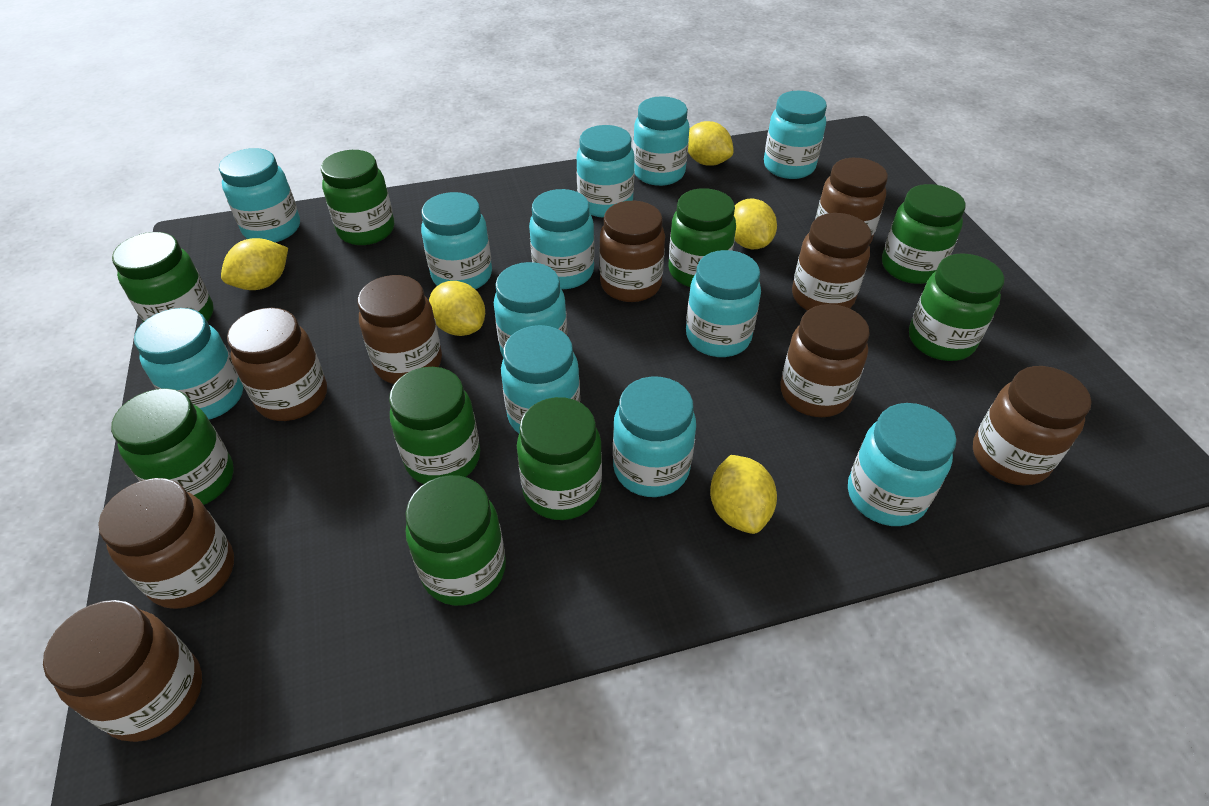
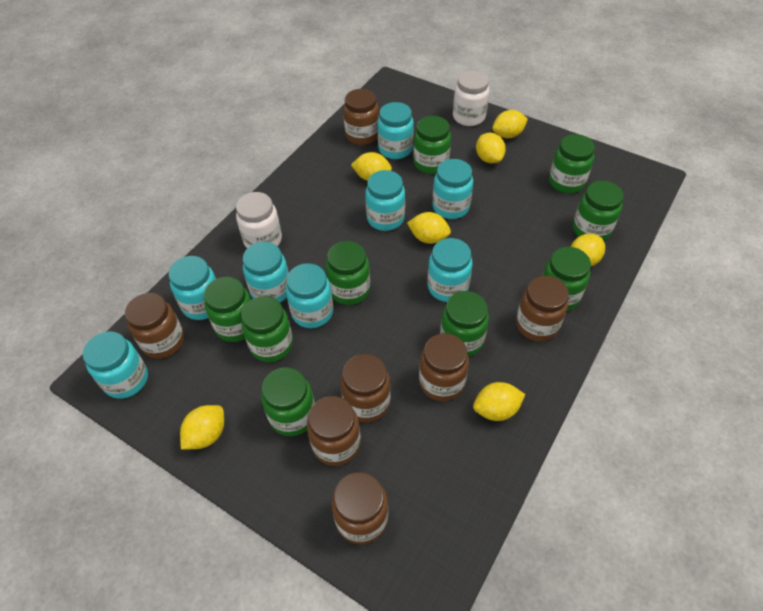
brown jar: 9 -> 7
turquoise jar: 12 -> 8
white jar: 0 -> 2
yellow lemon: 5 -> 7

